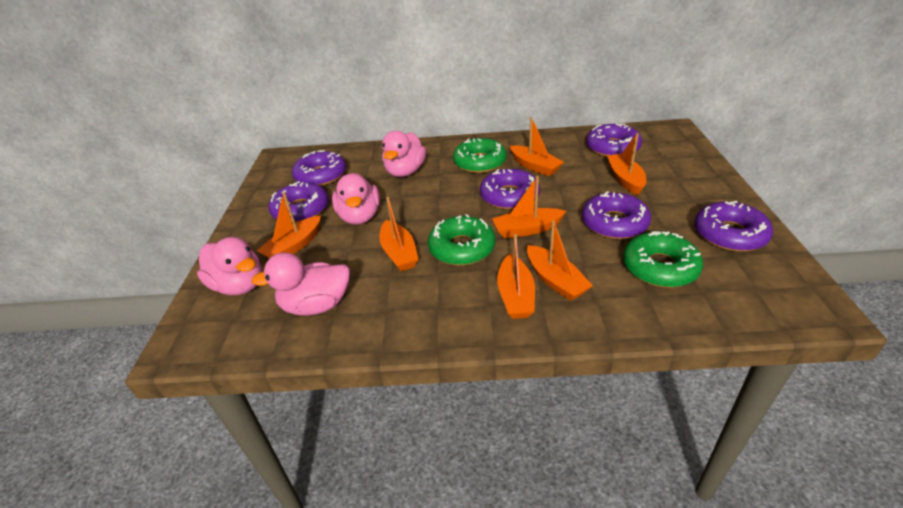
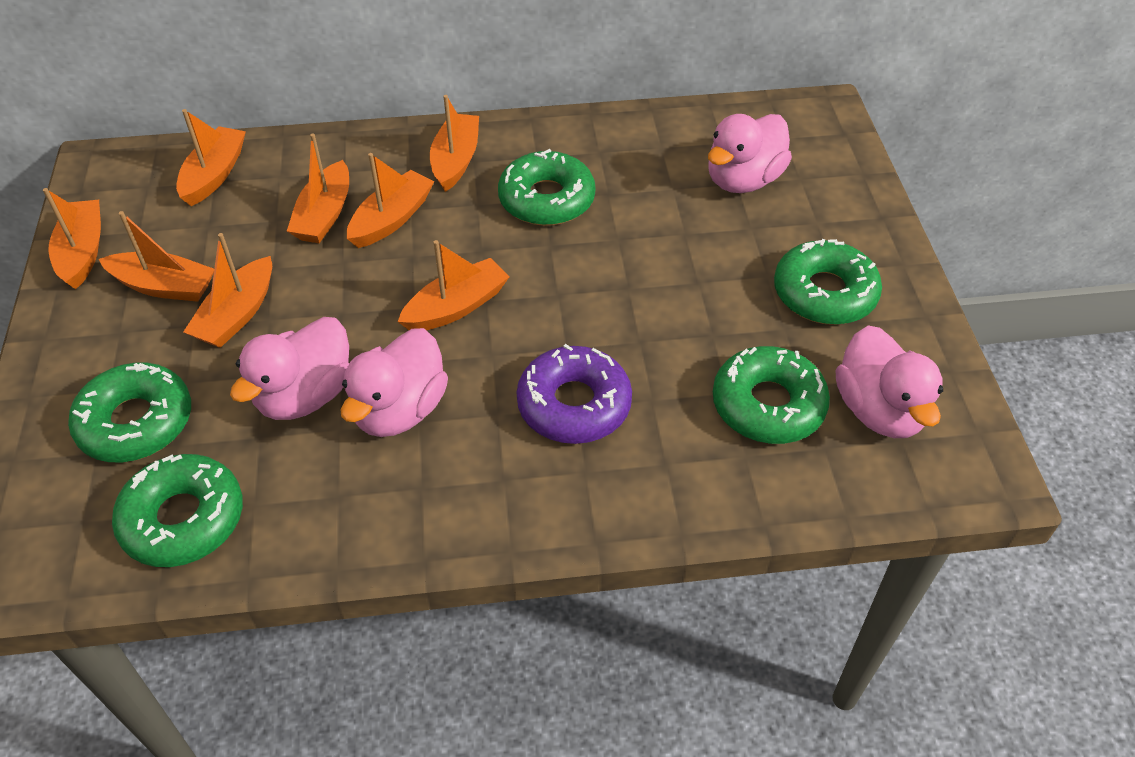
green donut: 3 -> 5
orange boat: 7 -> 8
purple donut: 6 -> 1

